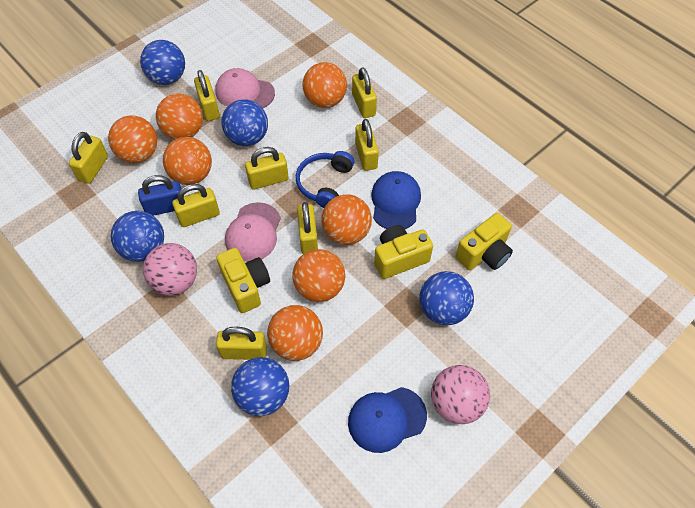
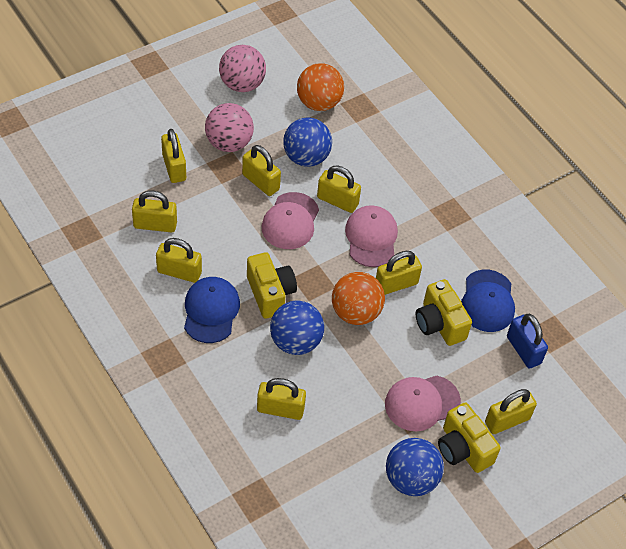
blue ball: 5 -> 3
blue headphones: 1 -> 0
orange ball: 7 -> 2
pink cap: 2 -> 3

